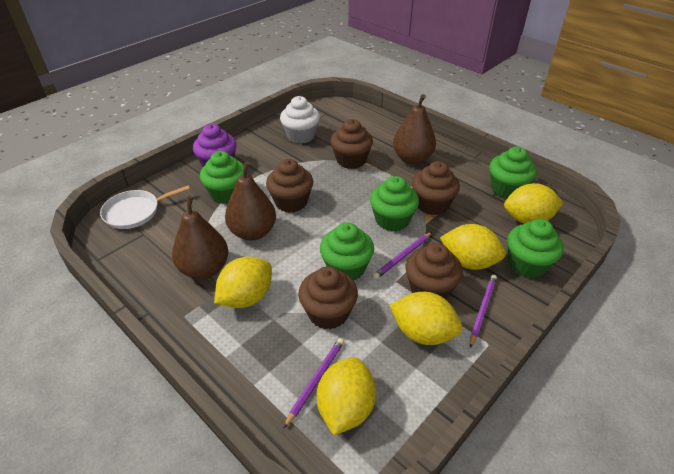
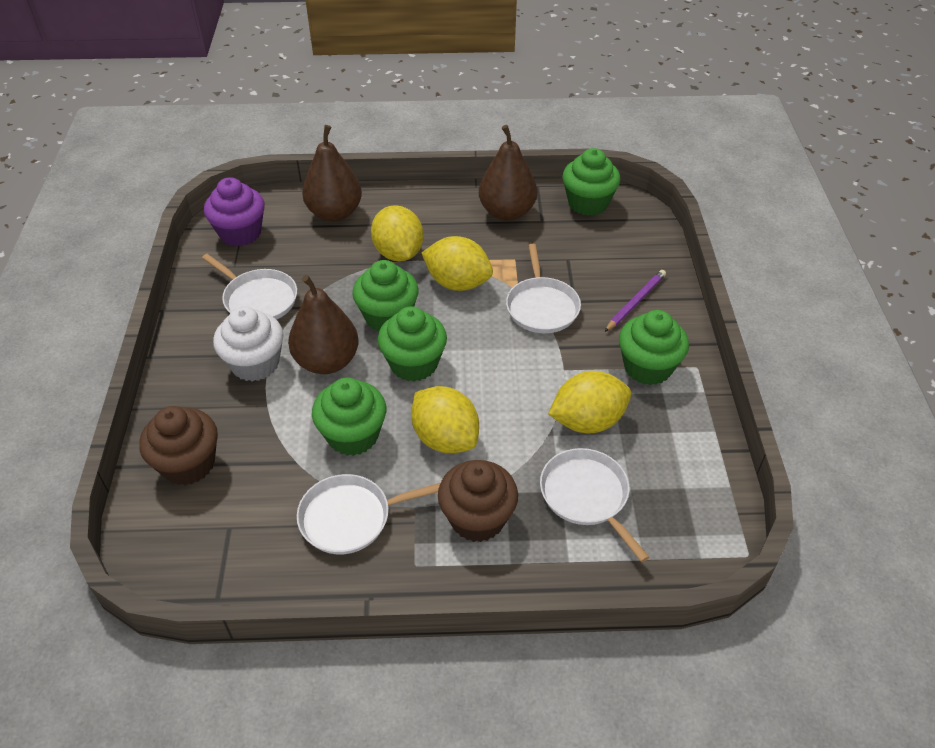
brown cupcake: 5 -> 2
purple pencil: 3 -> 1
white pan: 1 -> 4
yellow lemon: 5 -> 4

